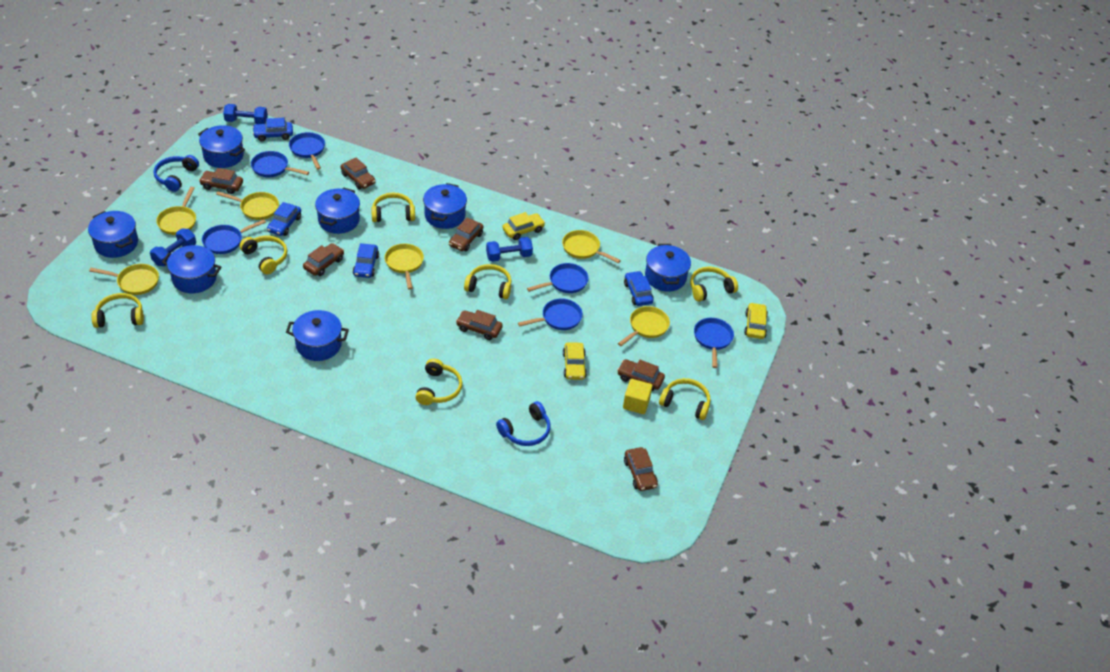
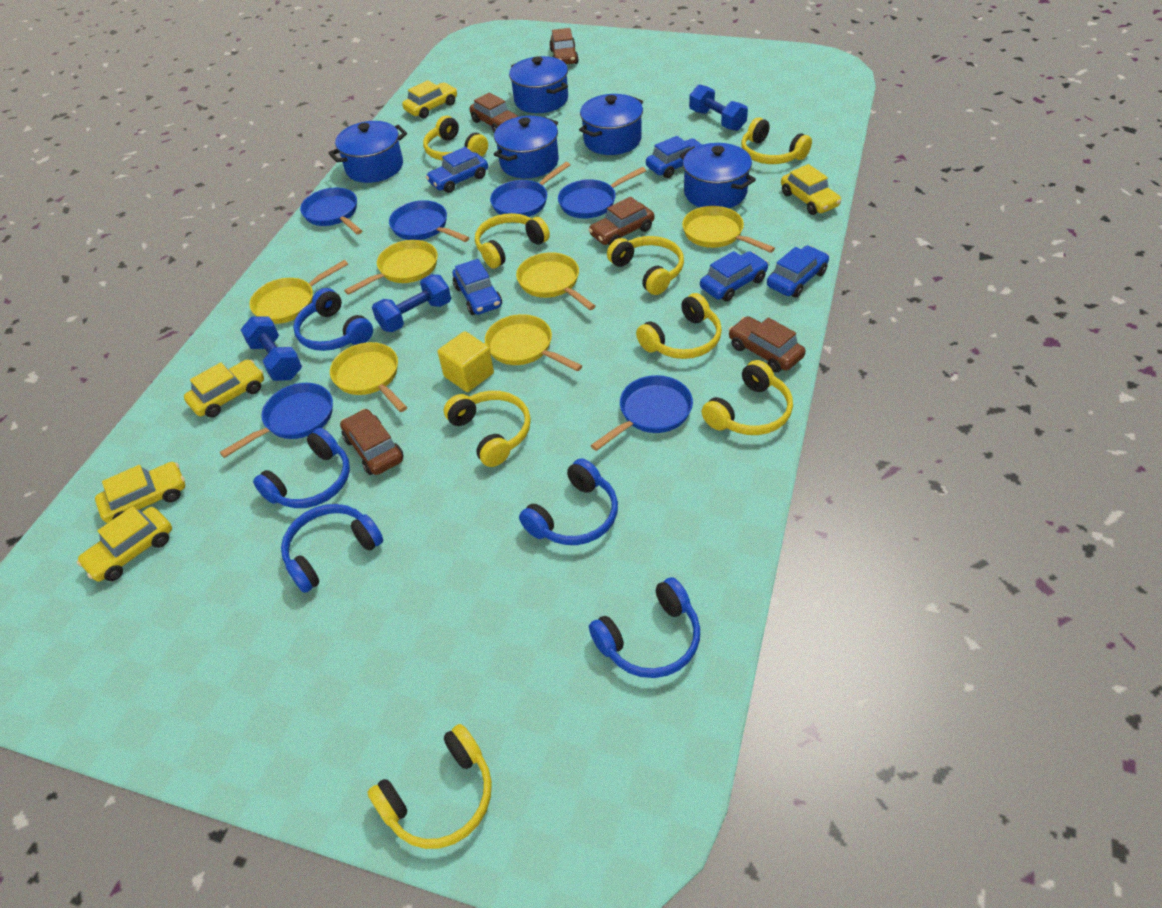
blue car: 4 -> 5
blue headphones: 2 -> 5
blue pot: 7 -> 5
brown car: 7 -> 5
yellow car: 3 -> 5
yellow headphones: 7 -> 8

